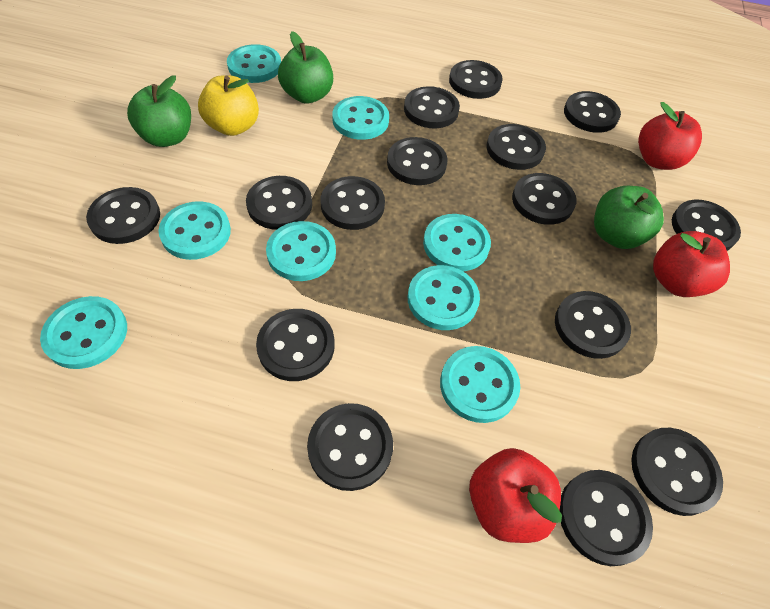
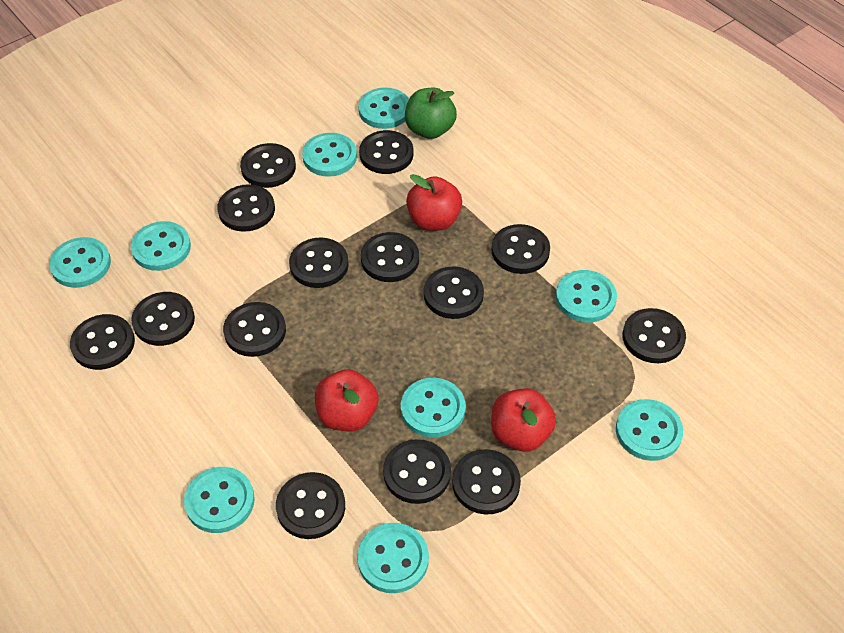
black button: 15 -> 14
green apple: 3 -> 1
turquoise button: 8 -> 9
yellow apple: 1 -> 0

